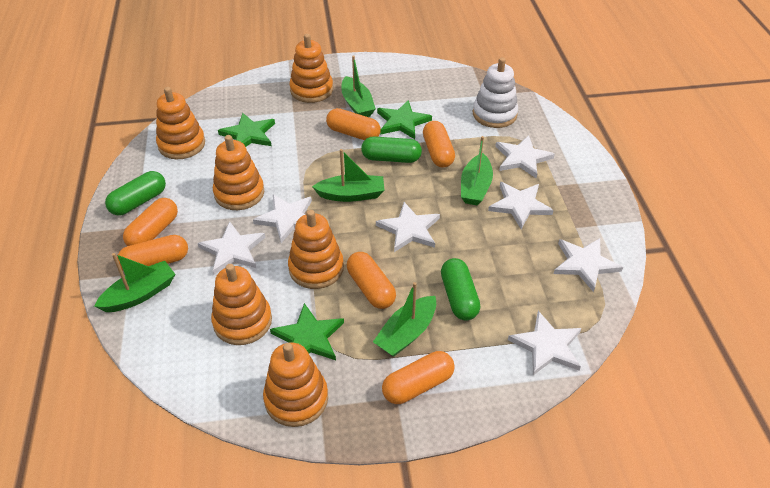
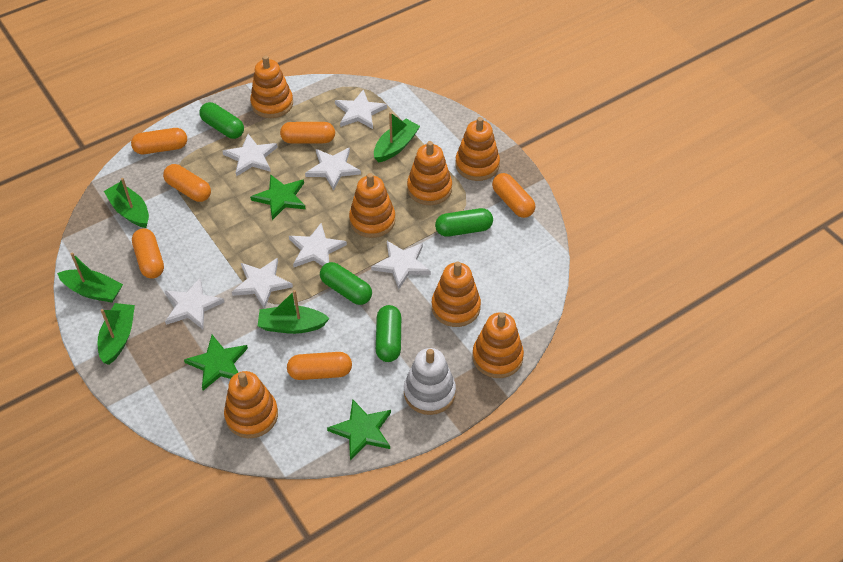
green capsule: 3 -> 4
orange stacking toy: 6 -> 7

